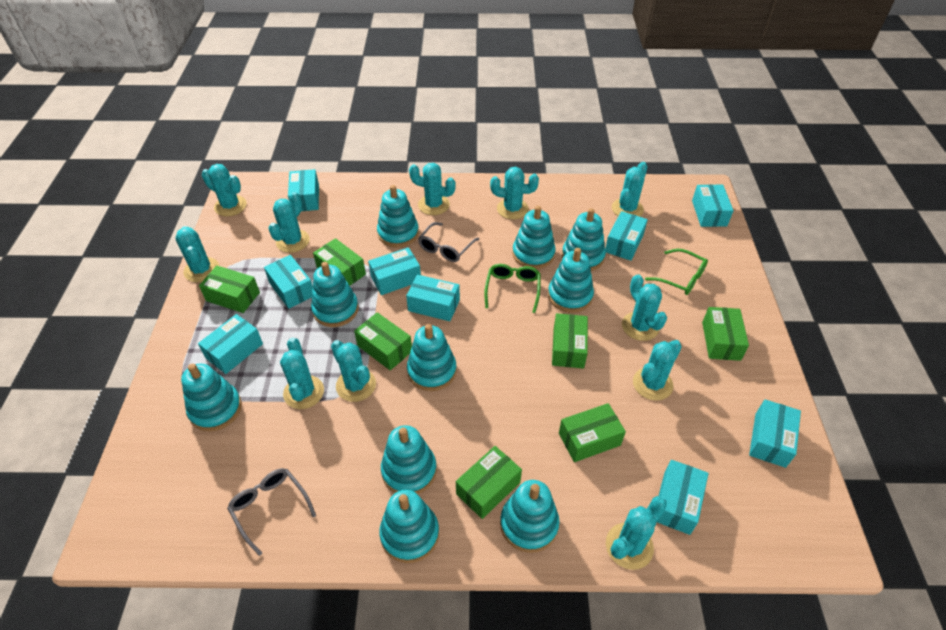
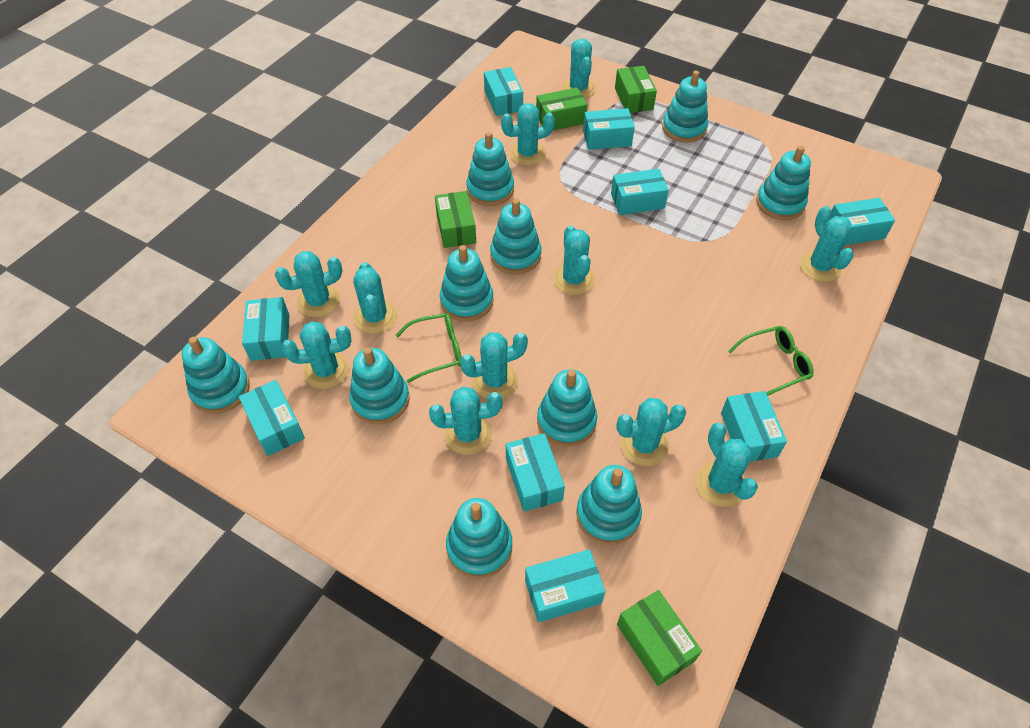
green box: 7 -> 4
grey glasses: 2 -> 0

